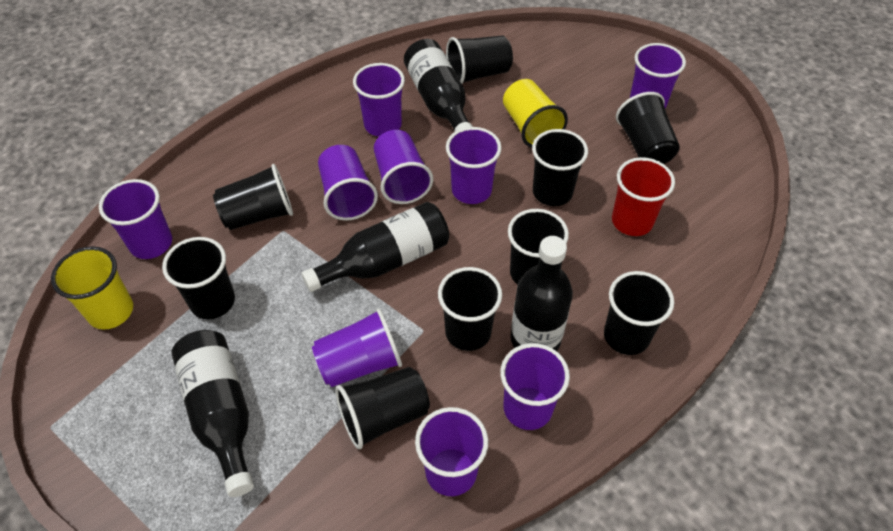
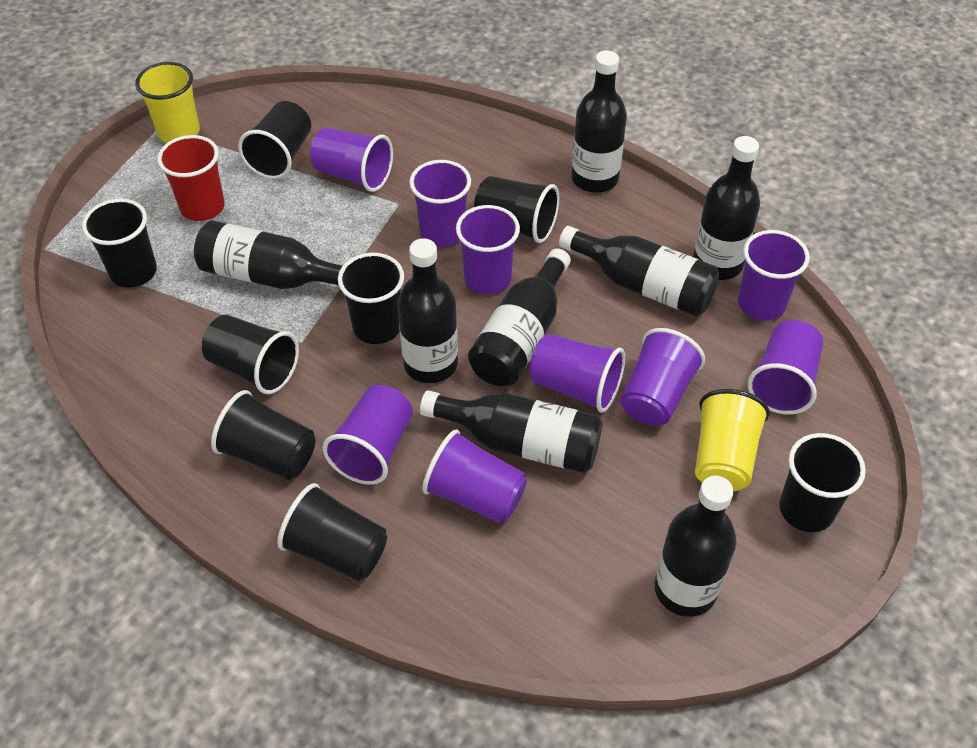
black bottle: 4 -> 8
black cup: 9 -> 8

